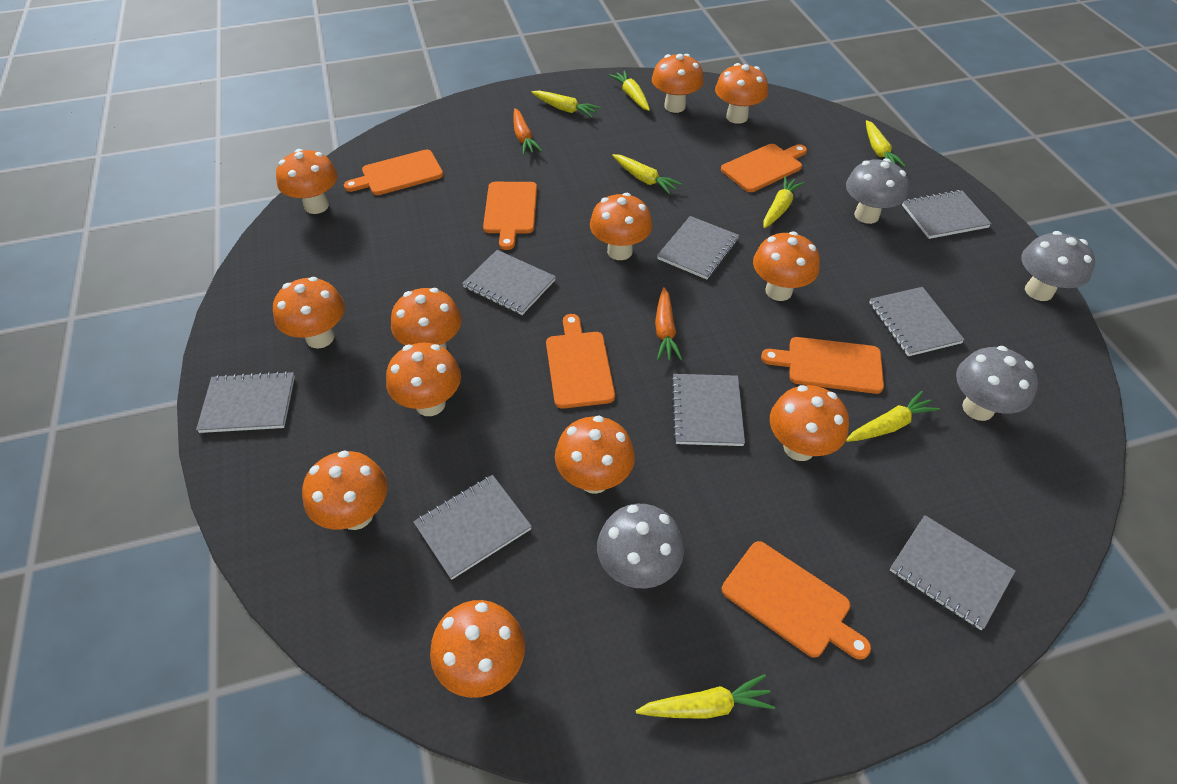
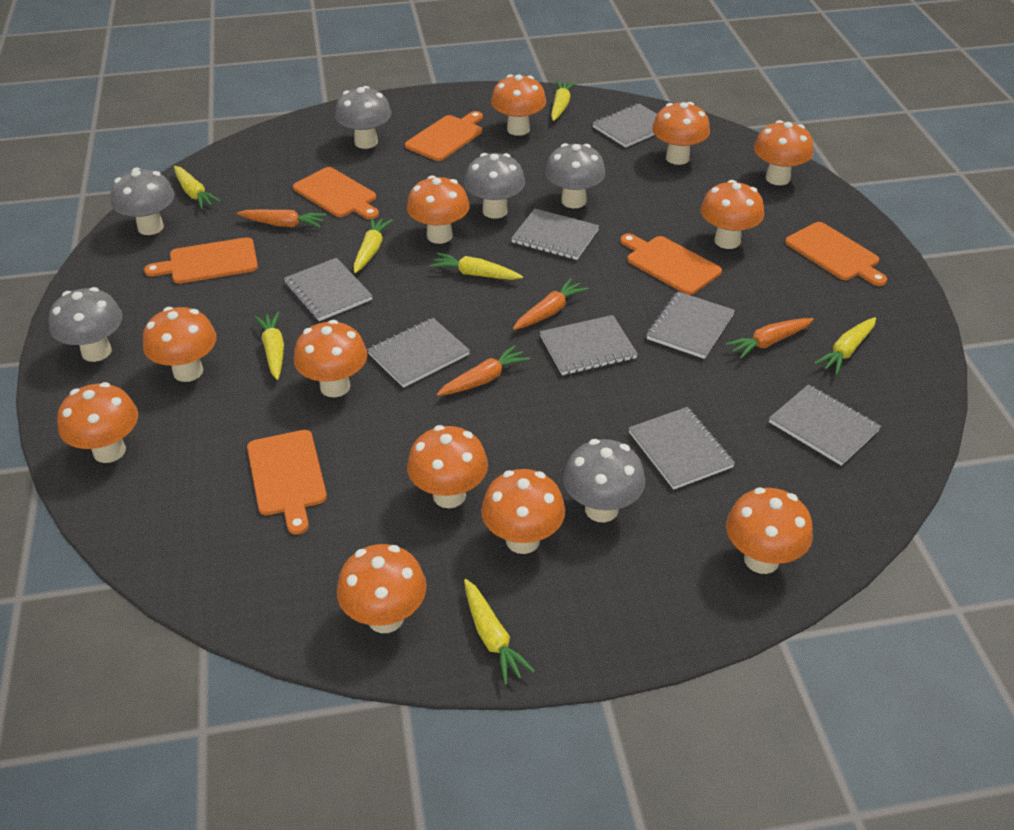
grey mushroom: 4 -> 6
orange carrot: 2 -> 4

